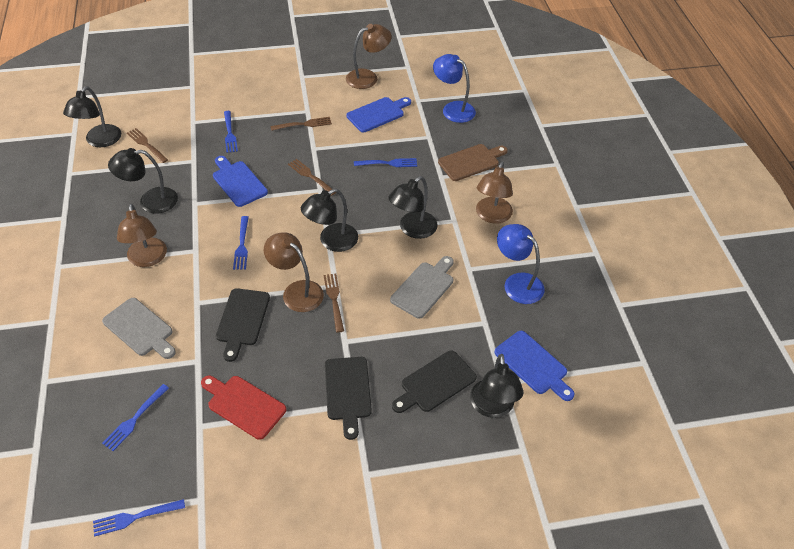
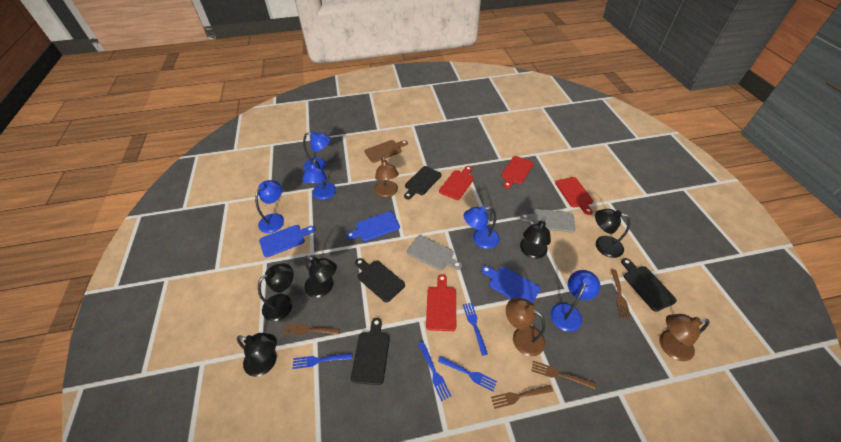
black cutting board: 3 -> 4
blue fork: 5 -> 4
blue lamp: 2 -> 5
brown lamp: 4 -> 3
red cutting board: 1 -> 4

